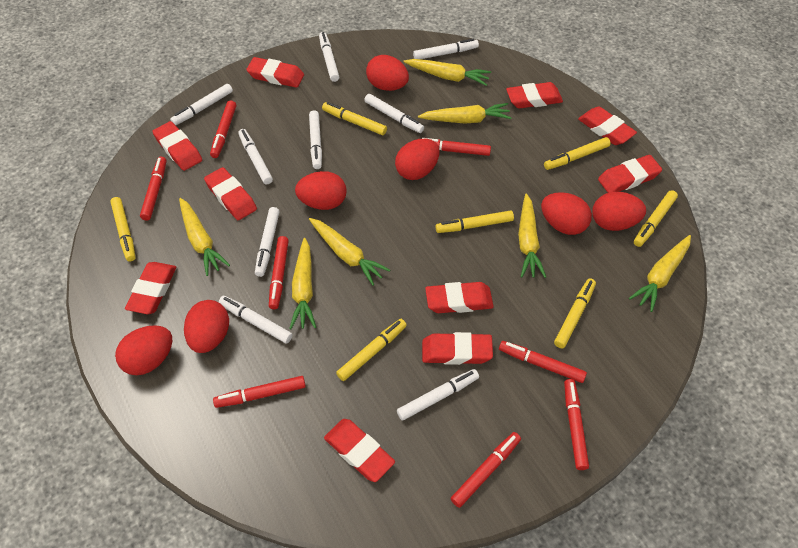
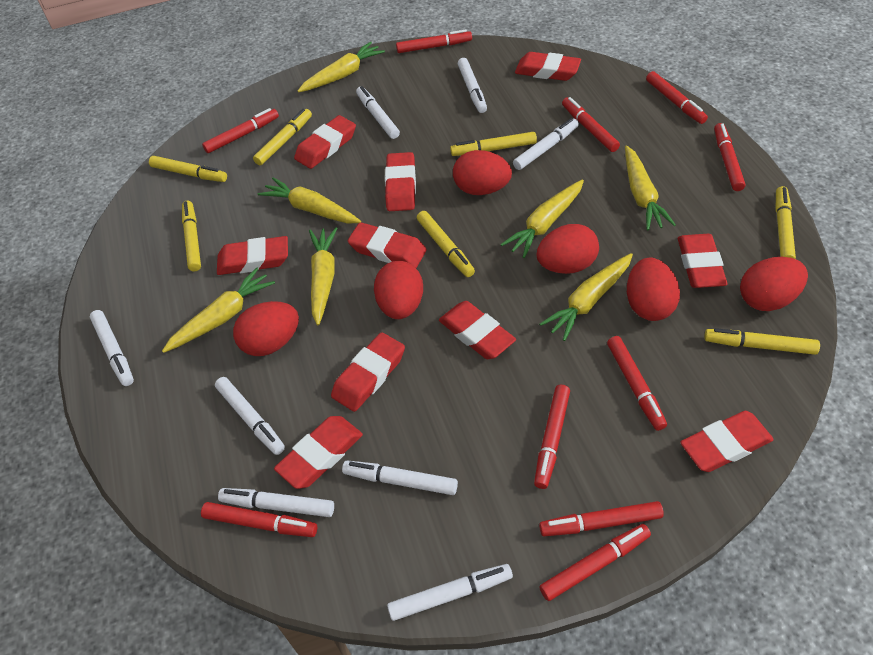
red egg: 7 -> 6
red marker: 8 -> 10
white marker: 9 -> 8

